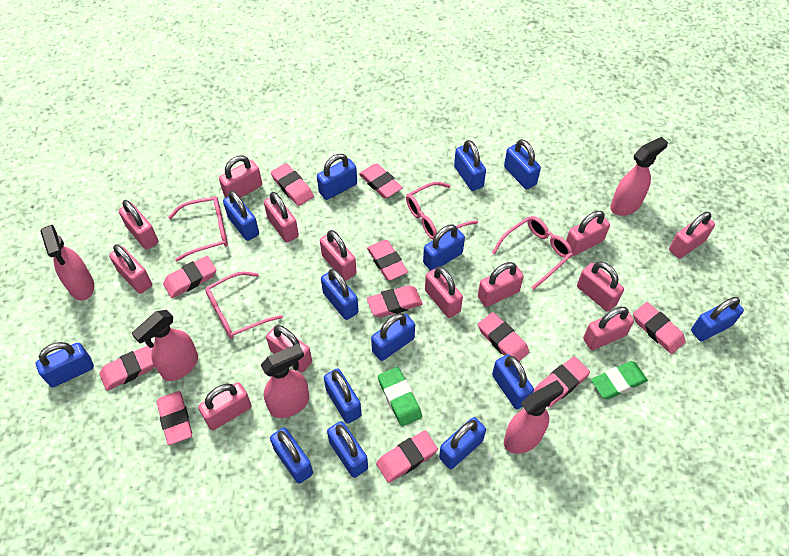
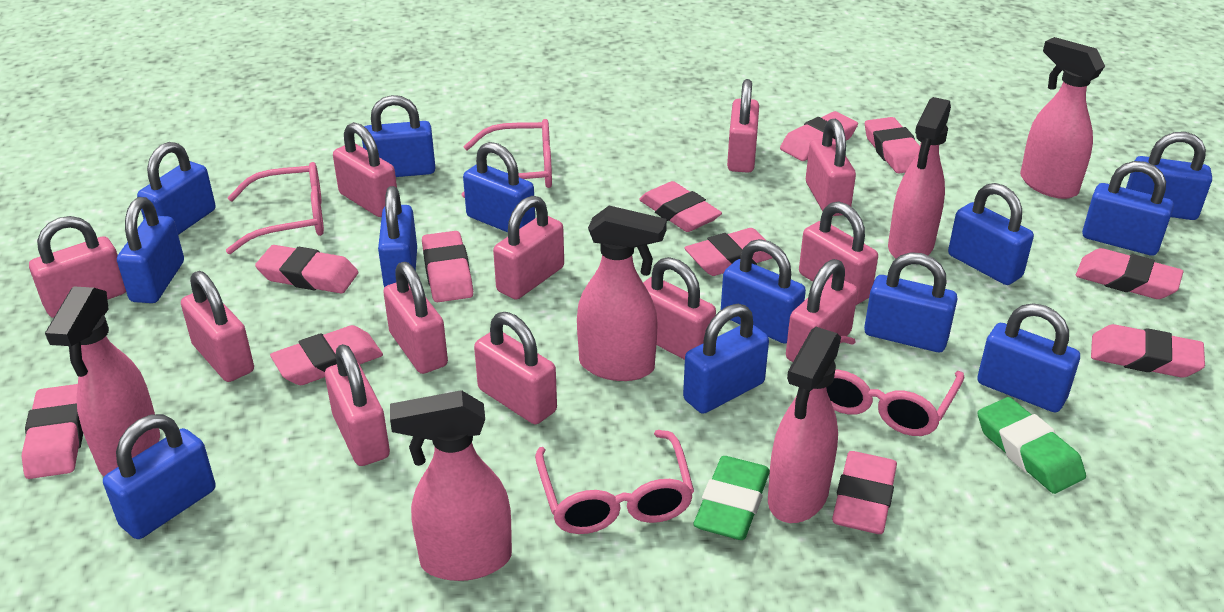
blue padlock: 14 -> 13
pink padlock: 13 -> 12
pink spray bottle: 5 -> 6

